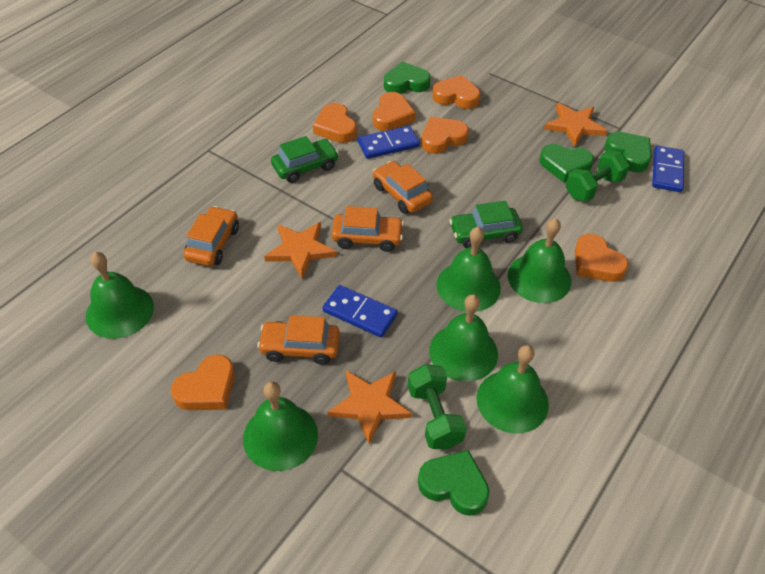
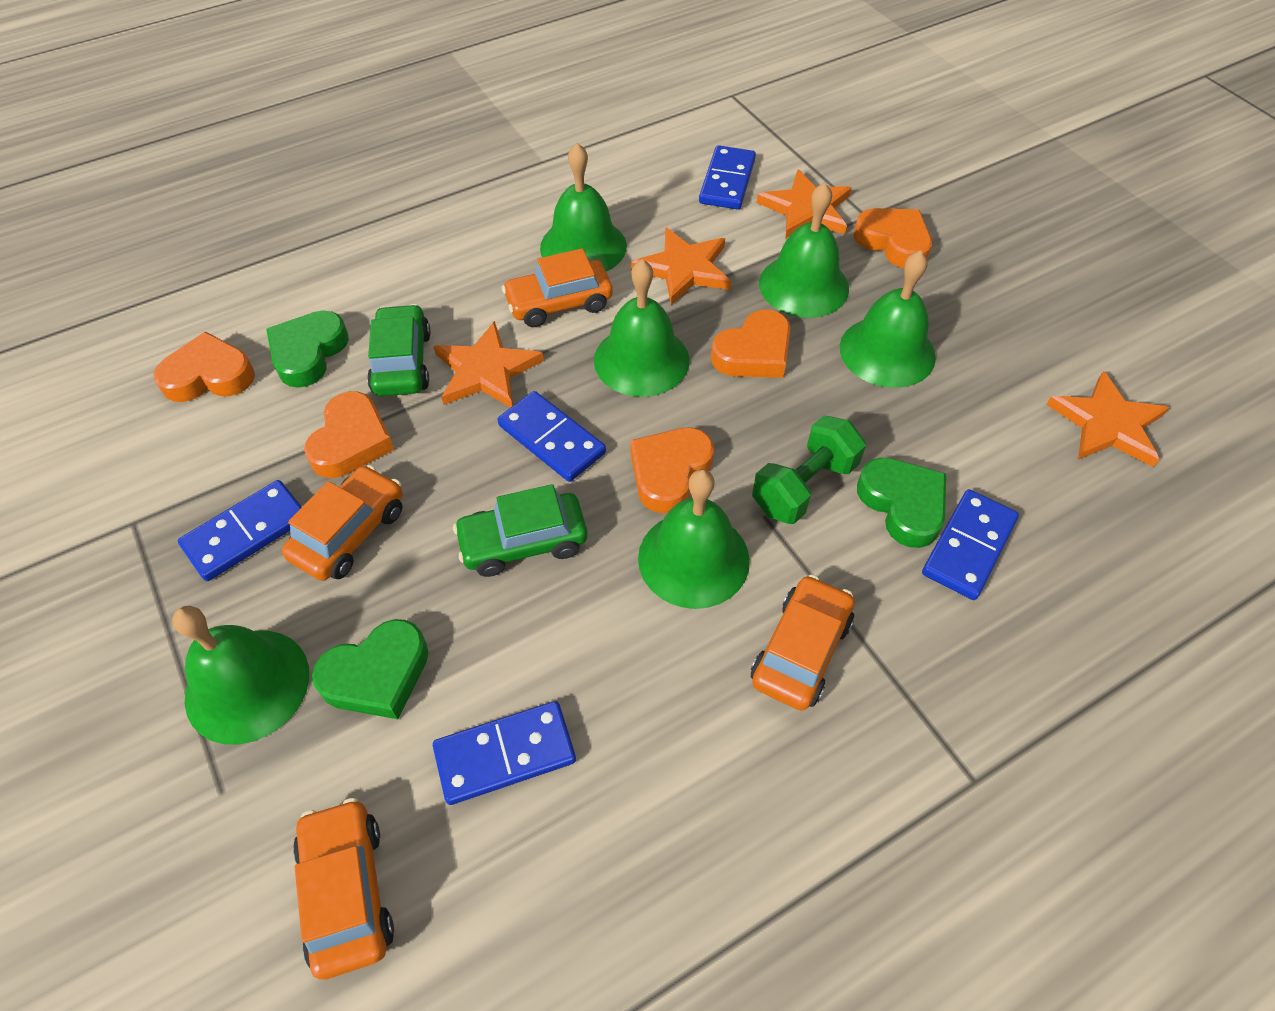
blue domino: 3 -> 5
green dumbbell: 2 -> 1
green heart: 4 -> 3
orange heart: 6 -> 5
orange star: 3 -> 4

